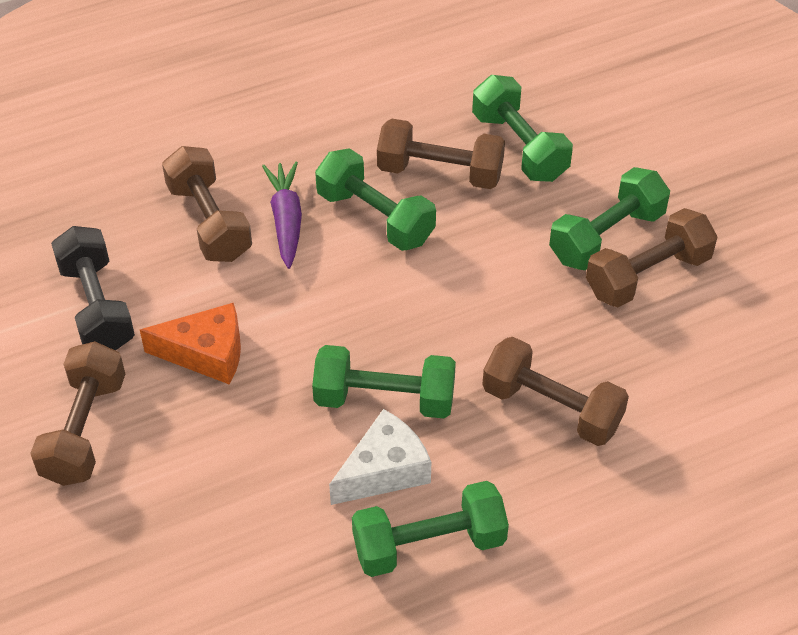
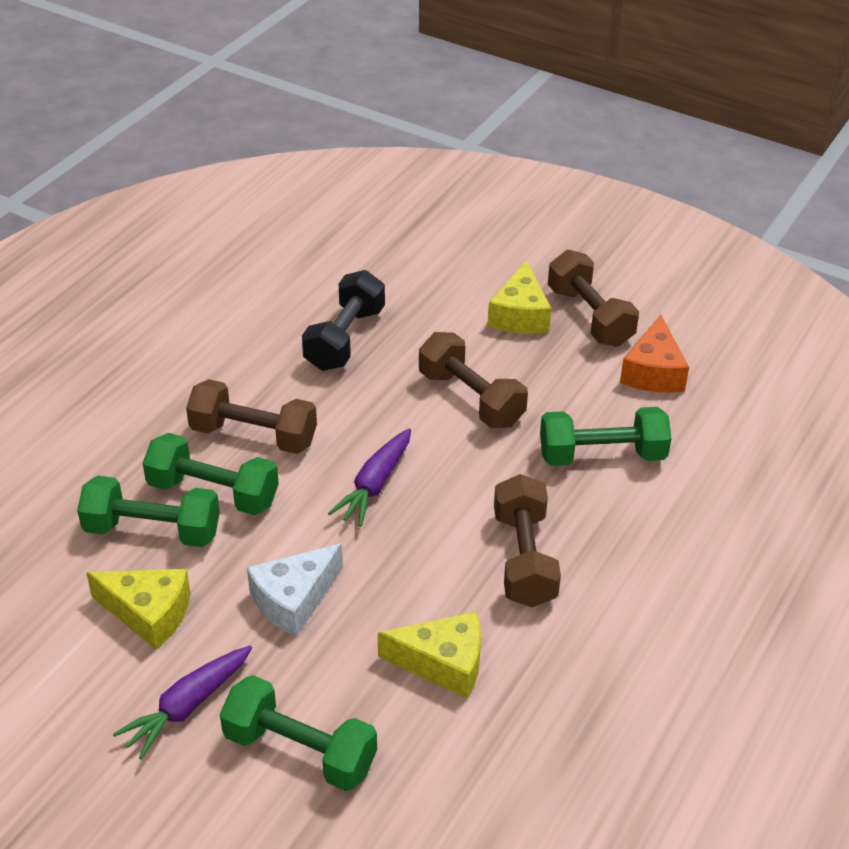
brown dumbbell: 5 -> 4
green dumbbell: 5 -> 4
purple carrot: 1 -> 2
yellow cheese: 0 -> 3

